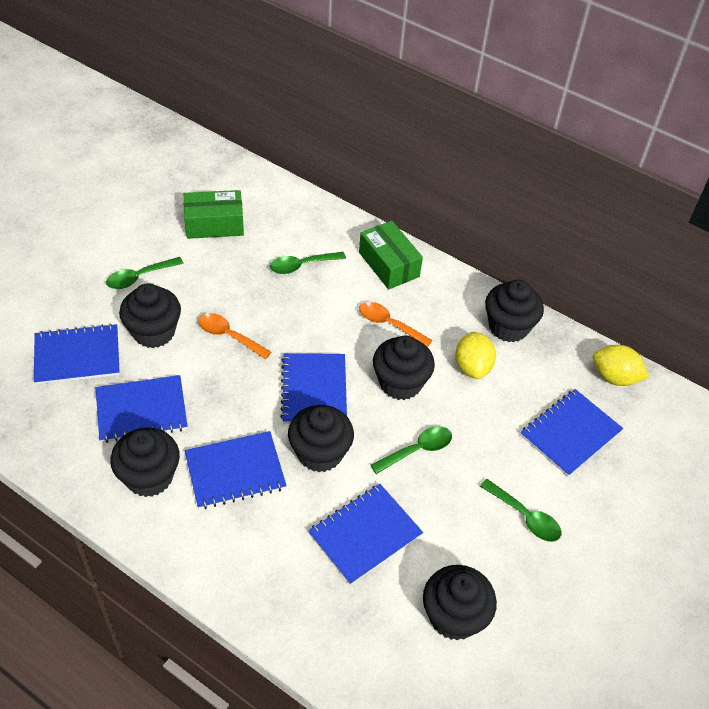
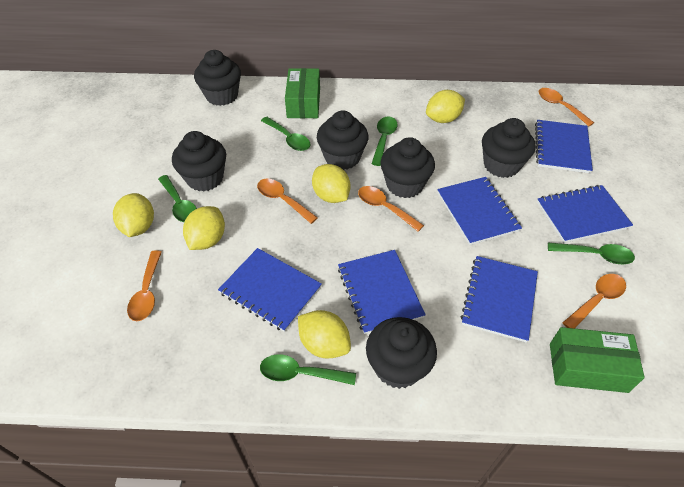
green spoon: 4 -> 5
orange spoon: 2 -> 5
yellow lemon: 2 -> 5

